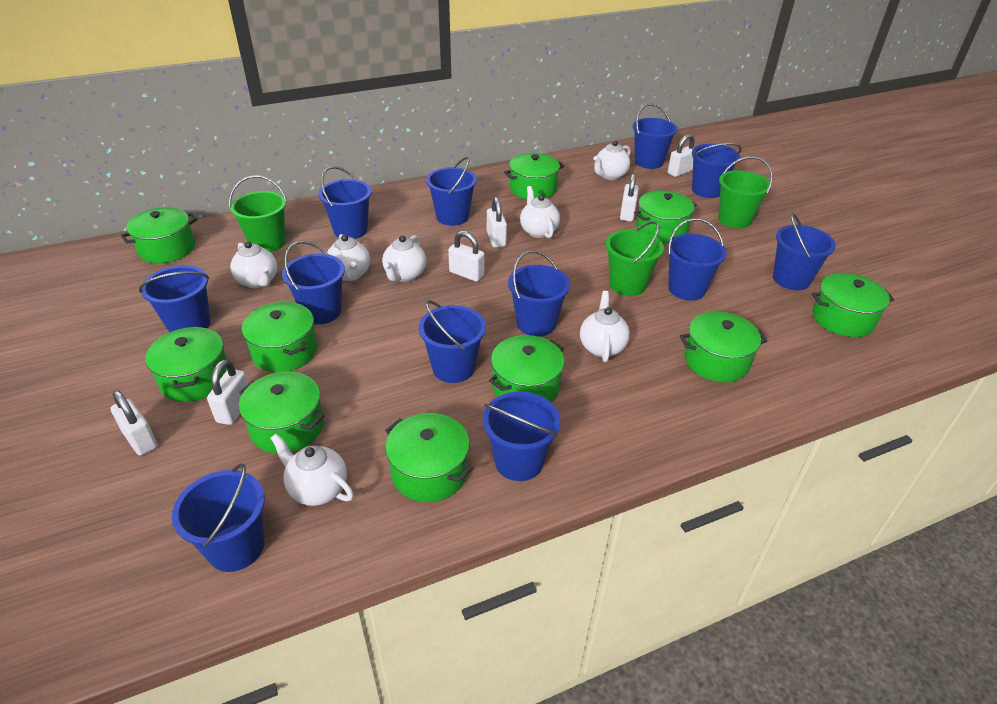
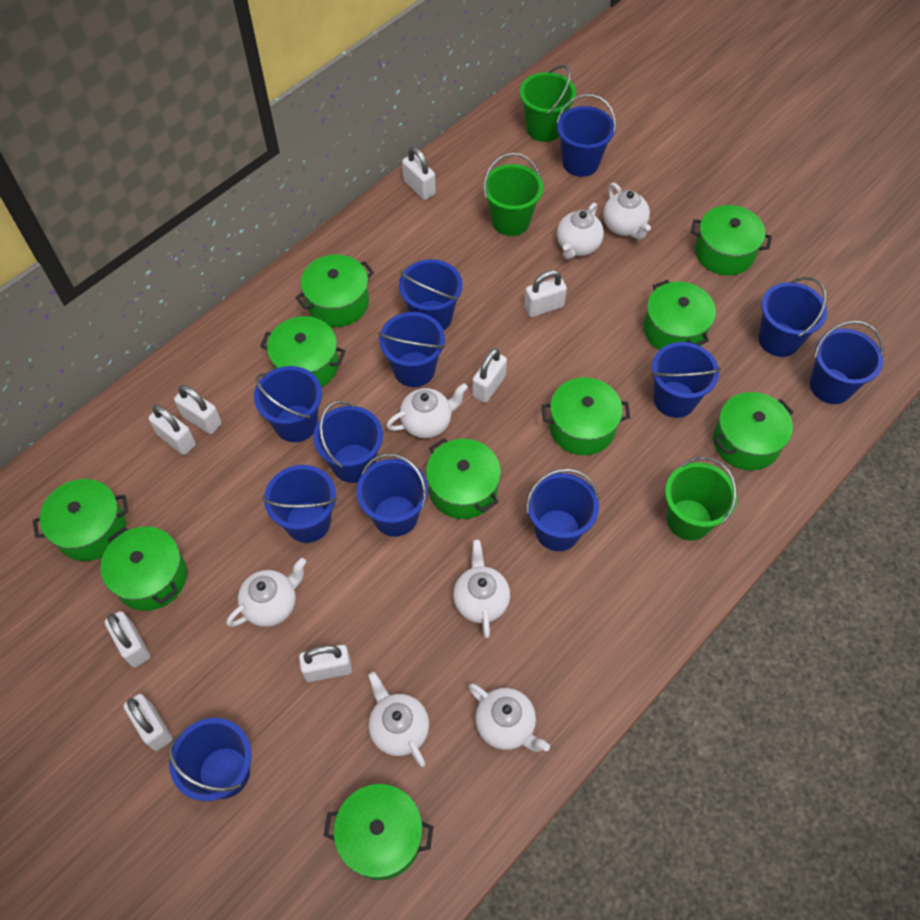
white padlock: 6 -> 8

